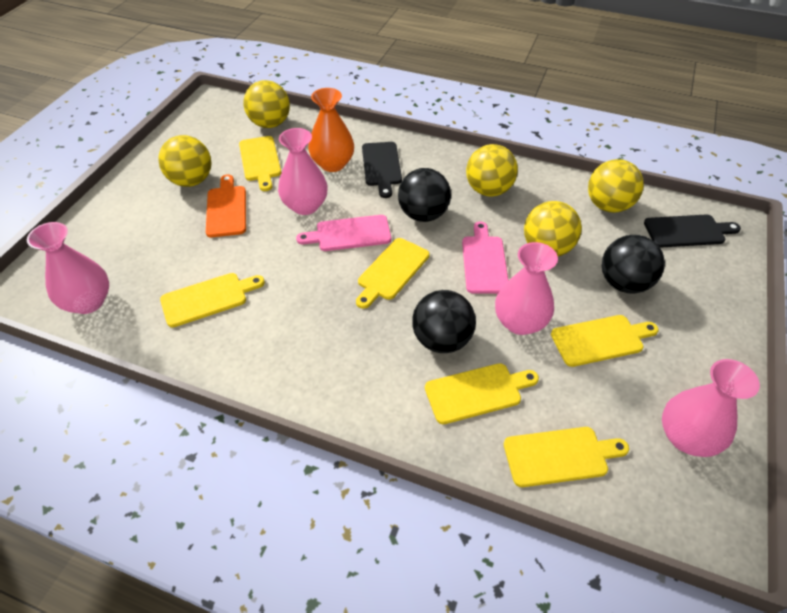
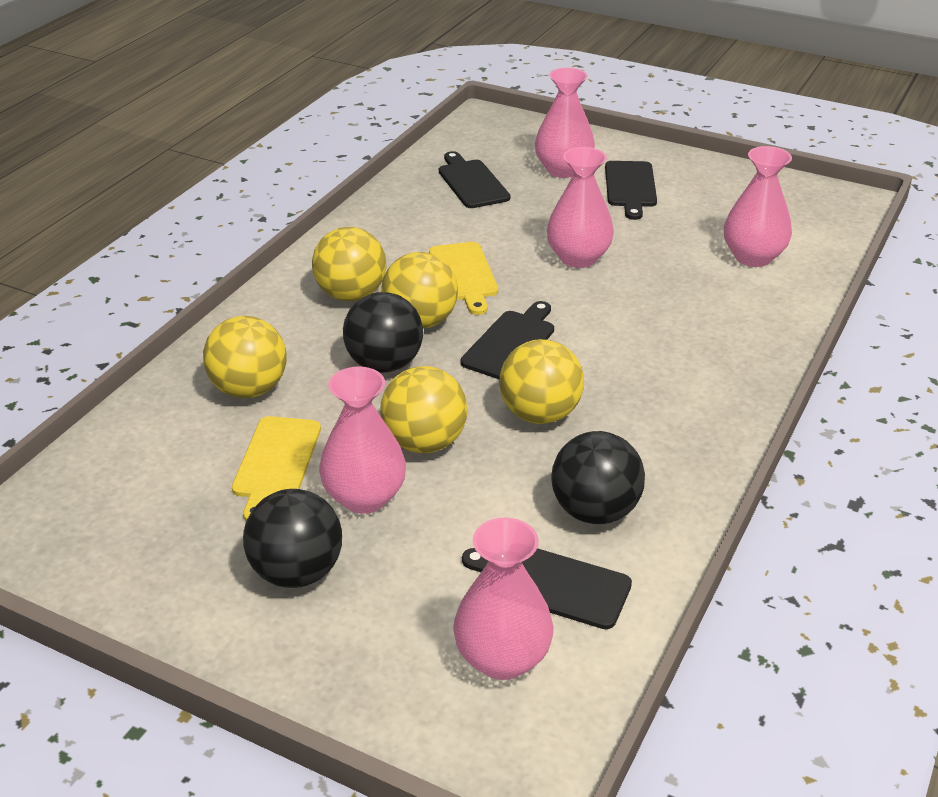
black cutting board: 2 -> 4
orange cutting board: 1 -> 0
orange vase: 1 -> 0
pink cutting board: 2 -> 0
pink vase: 4 -> 5
yellow cutting board: 6 -> 2

